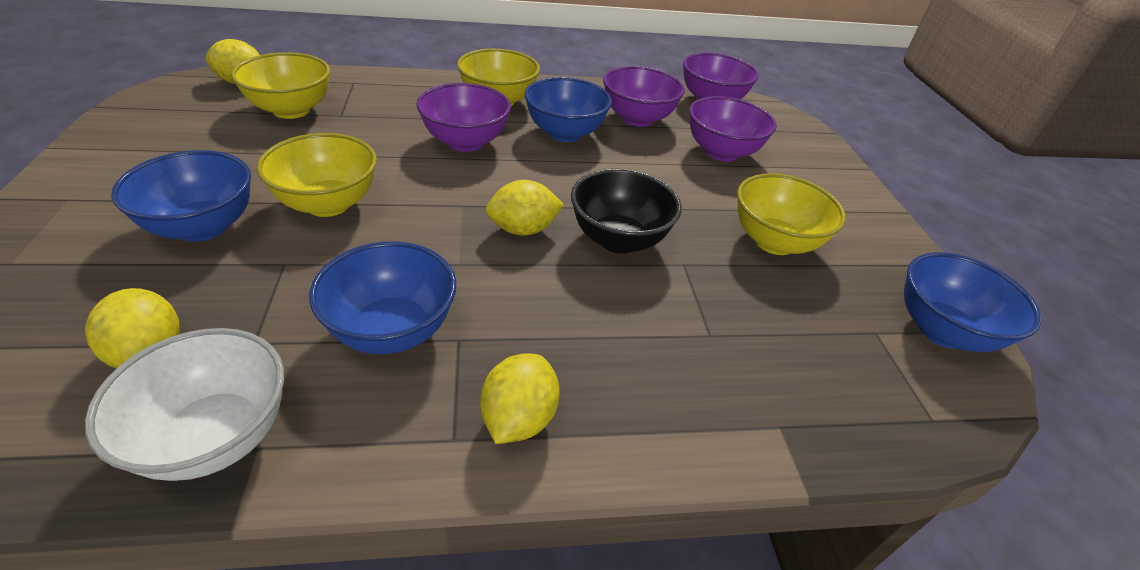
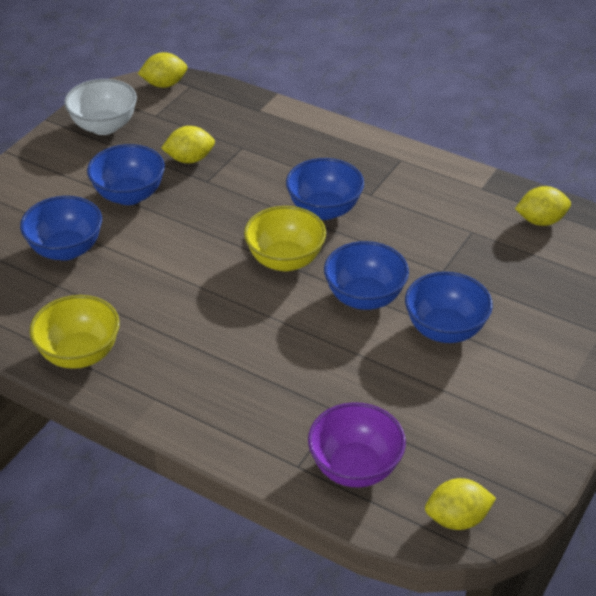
black bowl: 1 -> 0
blue bowl: 4 -> 5
purple bowl: 4 -> 1
yellow bowl: 4 -> 2

